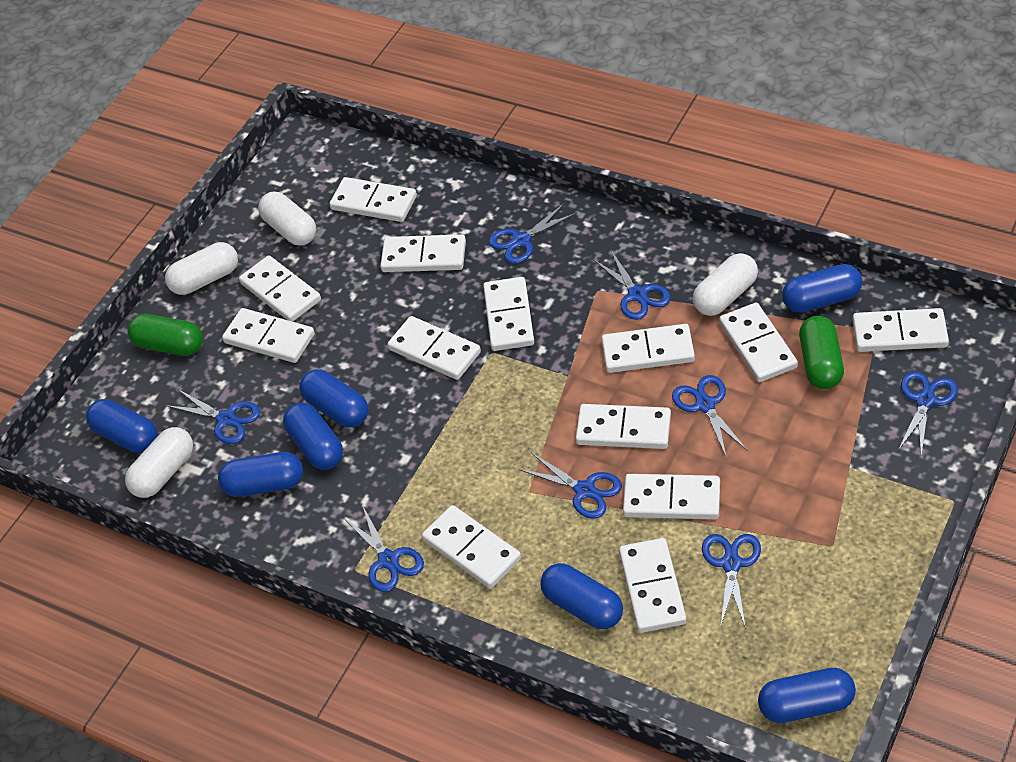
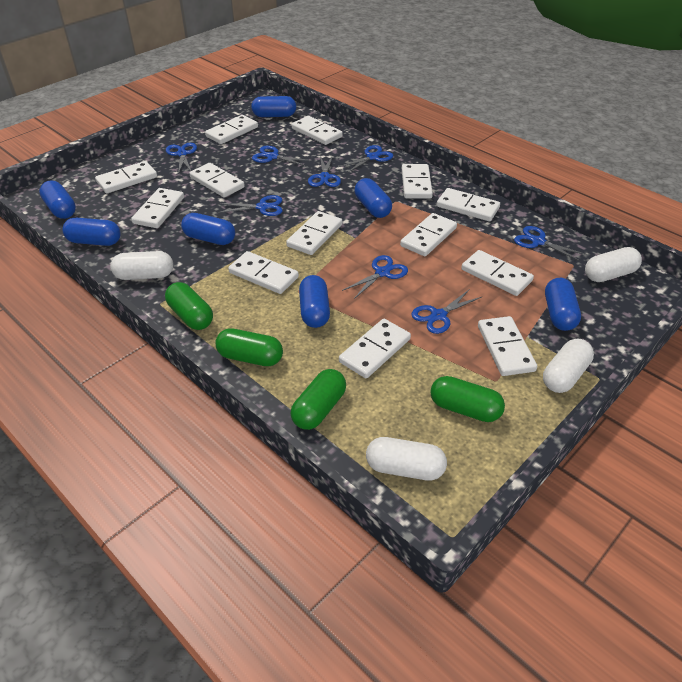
green capsule: 2 -> 4

